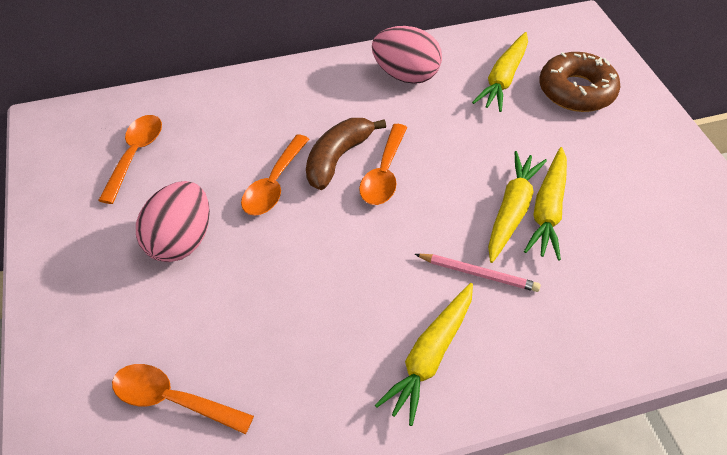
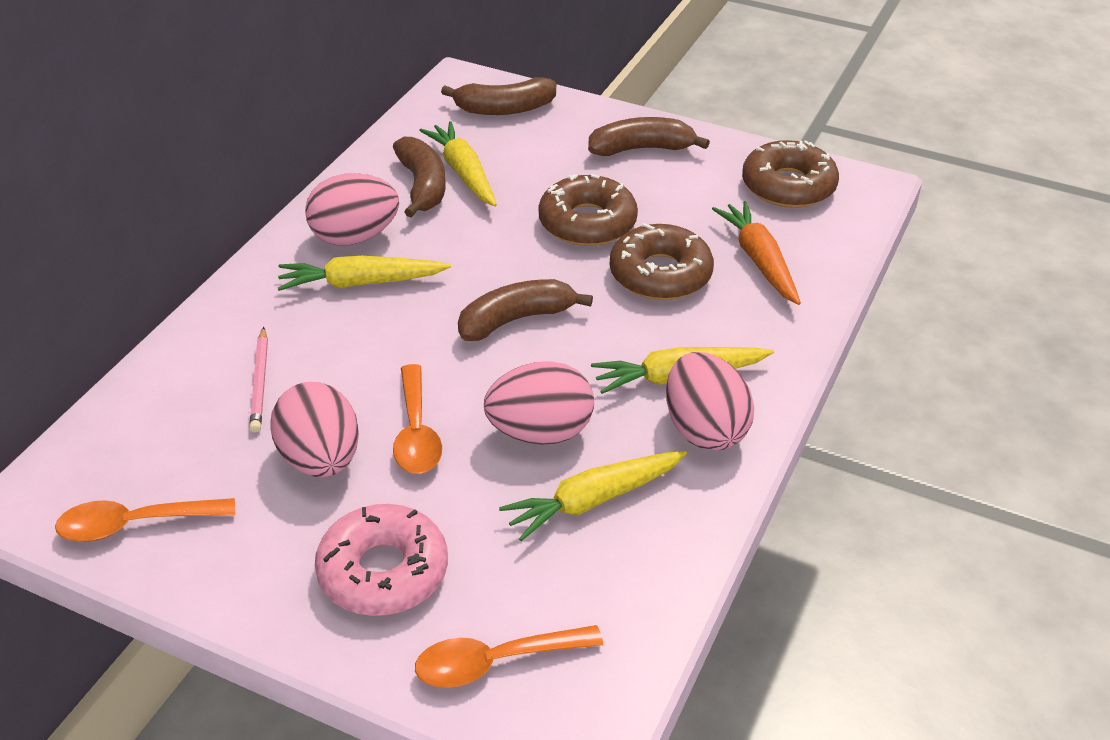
brown banana: 1 -> 4
brown donut: 1 -> 3
orange carrot: 0 -> 1
orange spoon: 4 -> 3
pink donut: 0 -> 1
pink egg: 2 -> 4

